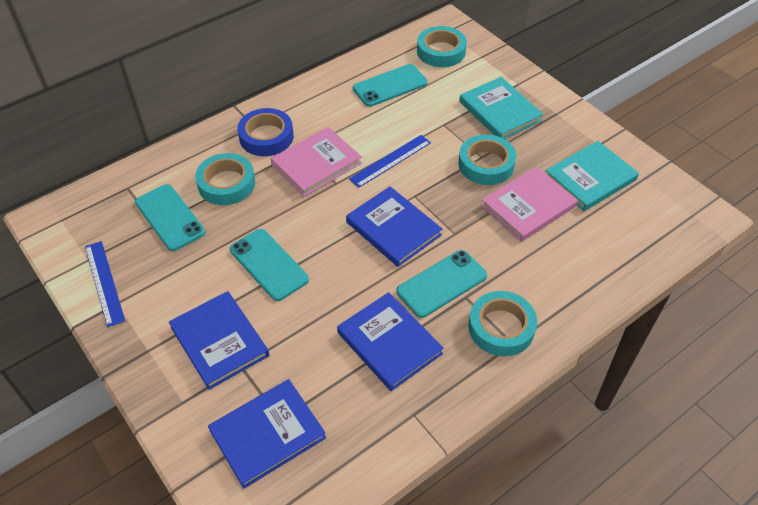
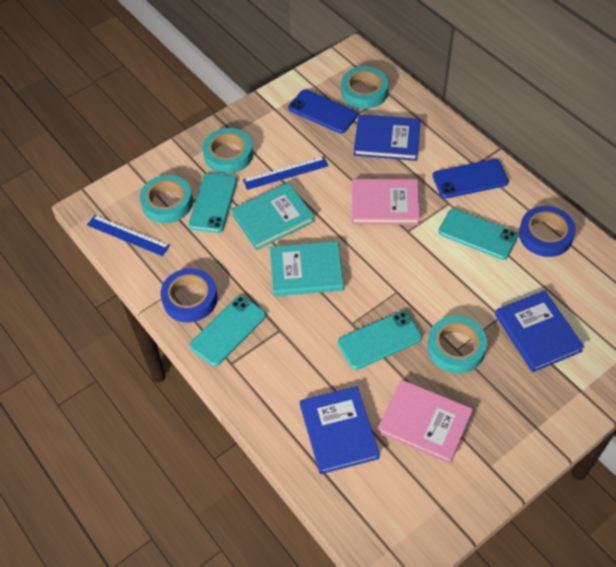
blue book: 4 -> 3
blue phone: 0 -> 2
blue tape: 1 -> 2

